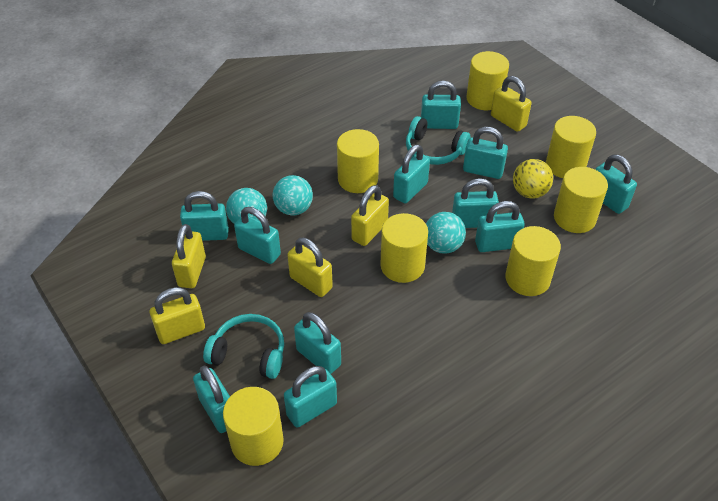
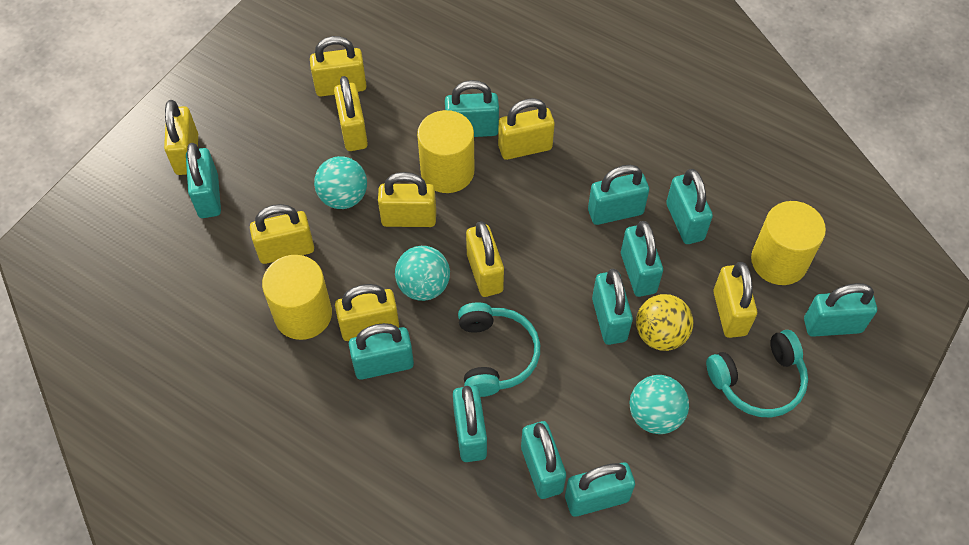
yellow cylinder: 7 -> 3
yellow padlock: 5 -> 9

